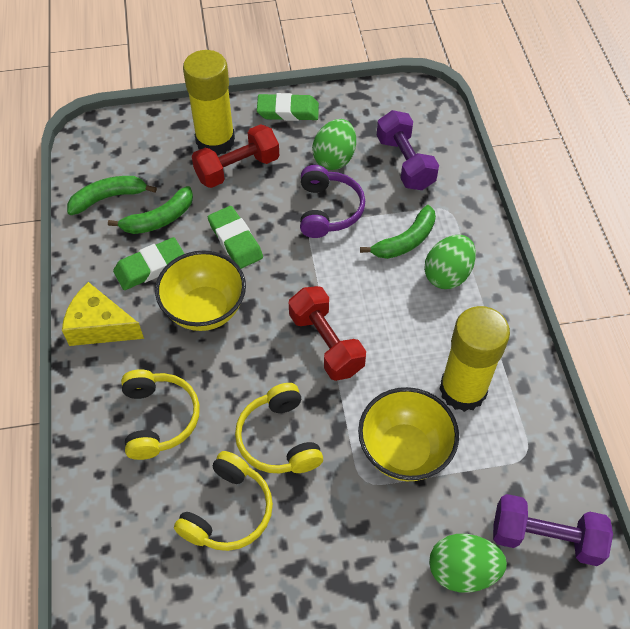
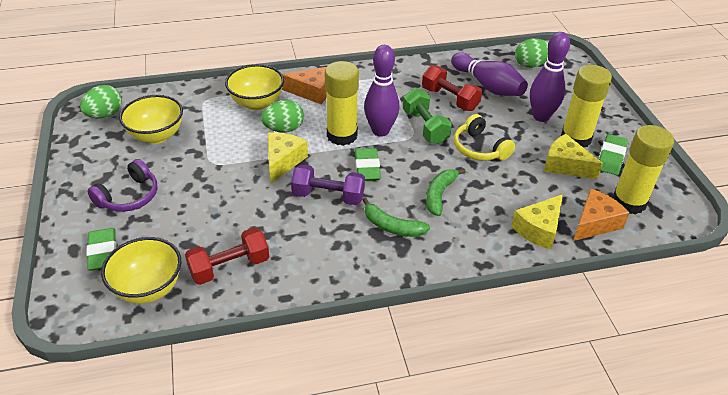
green banana: 3 -> 2
green dumbbell: 0 -> 1
orange cheese: 0 -> 2
purple bowling pin: 0 -> 3
purple dumbbell: 2 -> 1
yellow bowl: 2 -> 3
yellow cheese: 1 -> 3
yellow glue stick: 2 -> 3
yellow headphones: 3 -> 1

